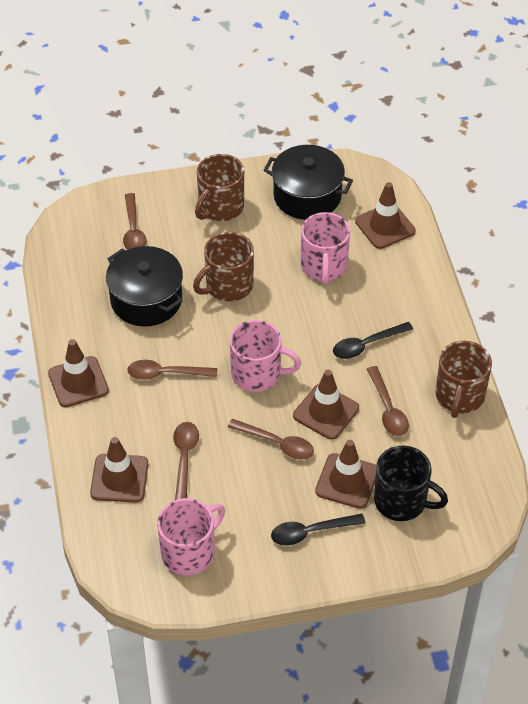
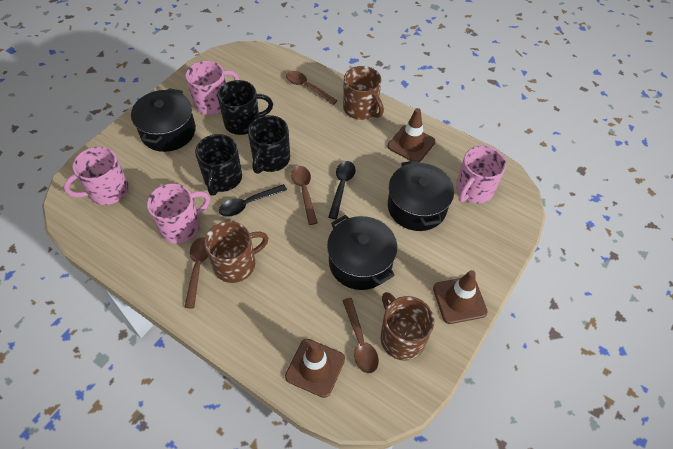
black mug: 1 -> 3
black pot: 2 -> 3
brown spoon: 5 -> 4
brown traffic cone: 5 -> 3
pink mug: 3 -> 4

